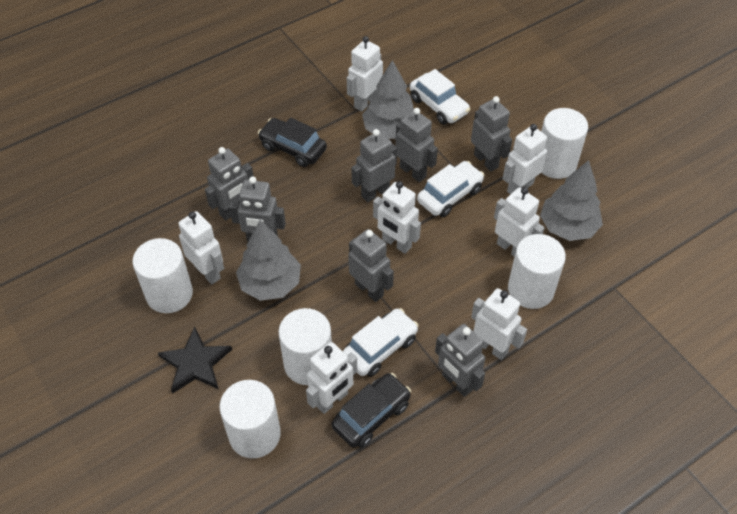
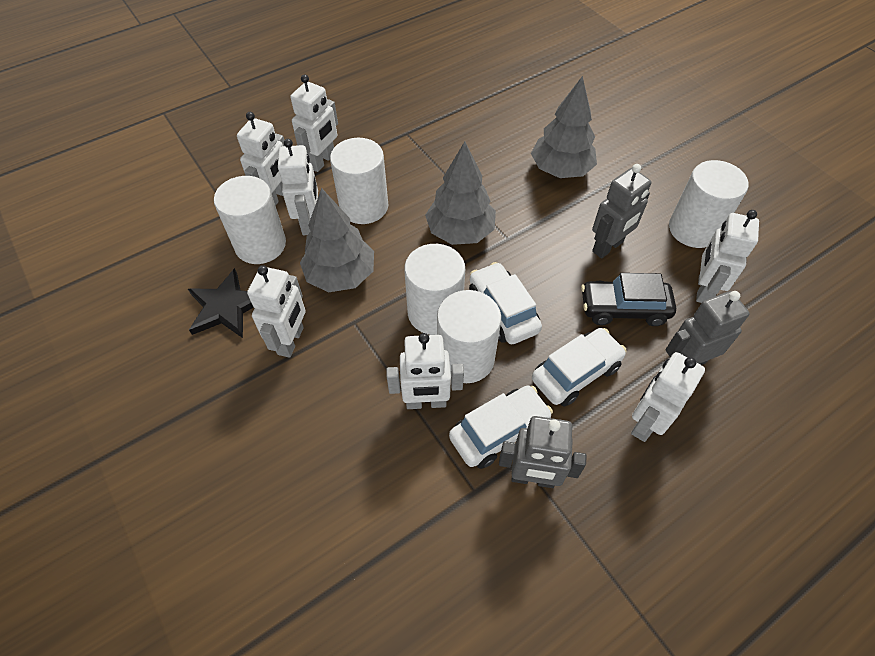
black car: 2 -> 1
grey robot: 7 -> 3

